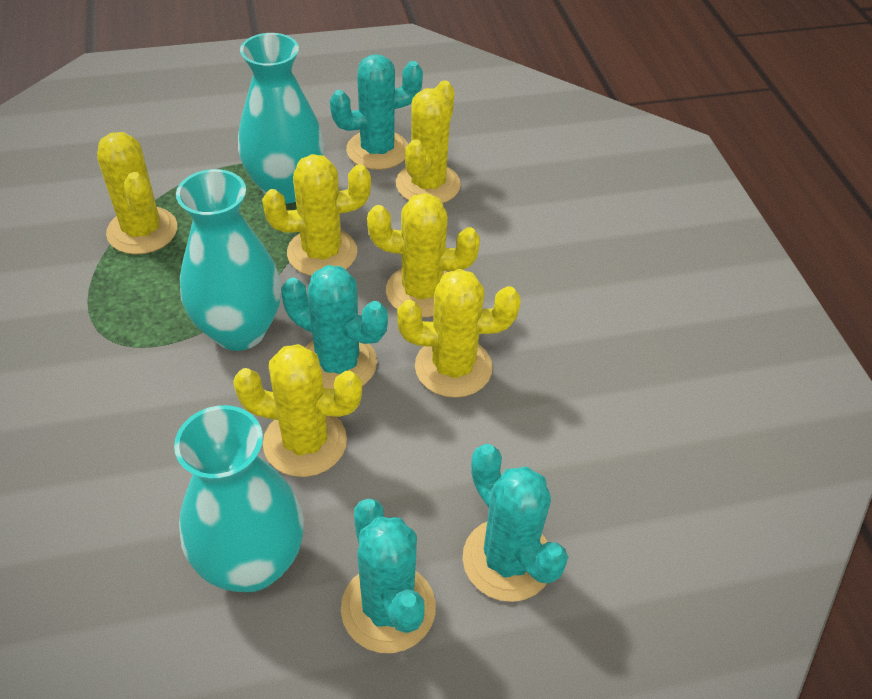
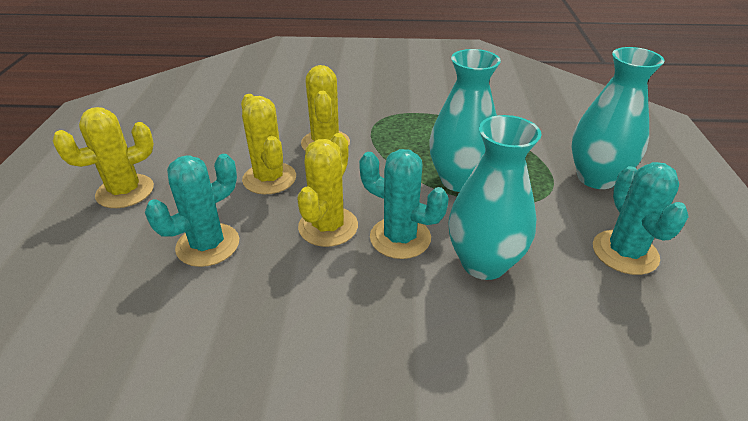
turquoise cactus: 4 -> 3
yellow cactus: 6 -> 4

